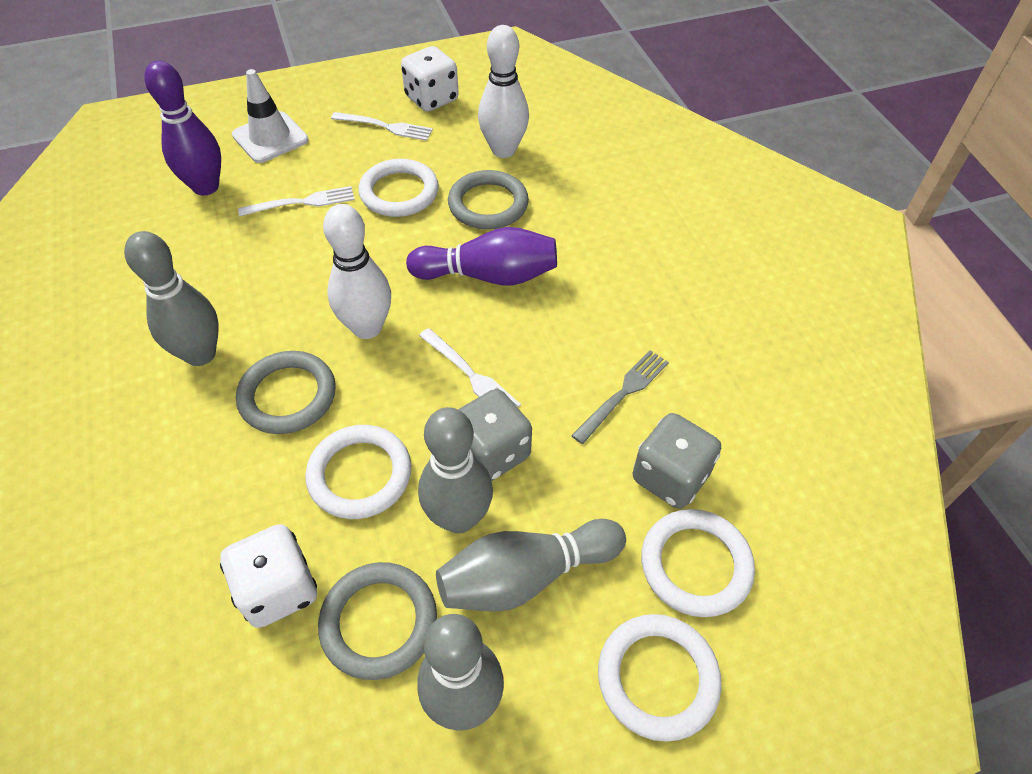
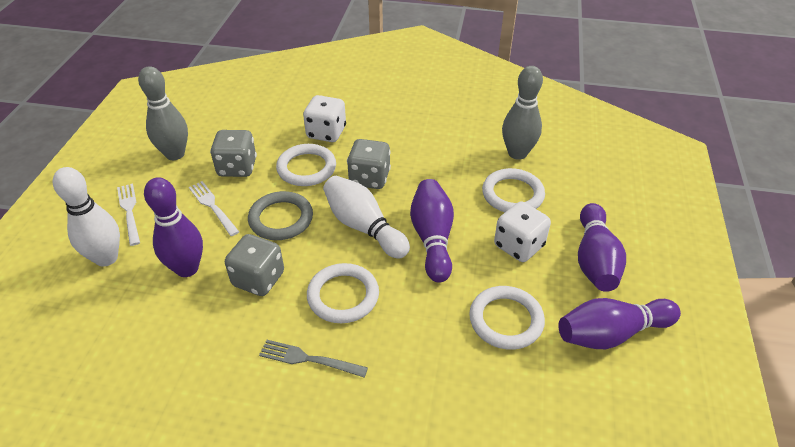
grey bowling pin: 4 -> 2
grey dice: 2 -> 3
grey ring: 3 -> 1
purple bowling pin: 2 -> 4
white fork: 3 -> 2
white traffic cone: 1 -> 0

